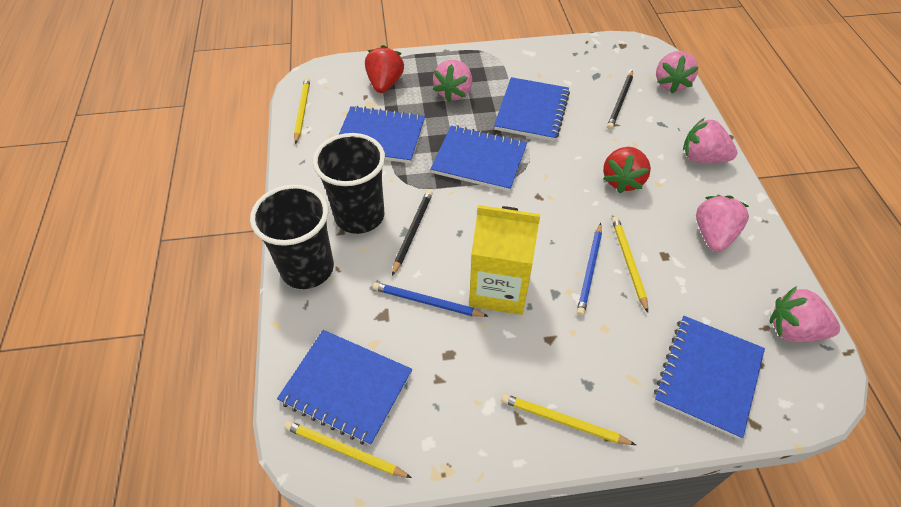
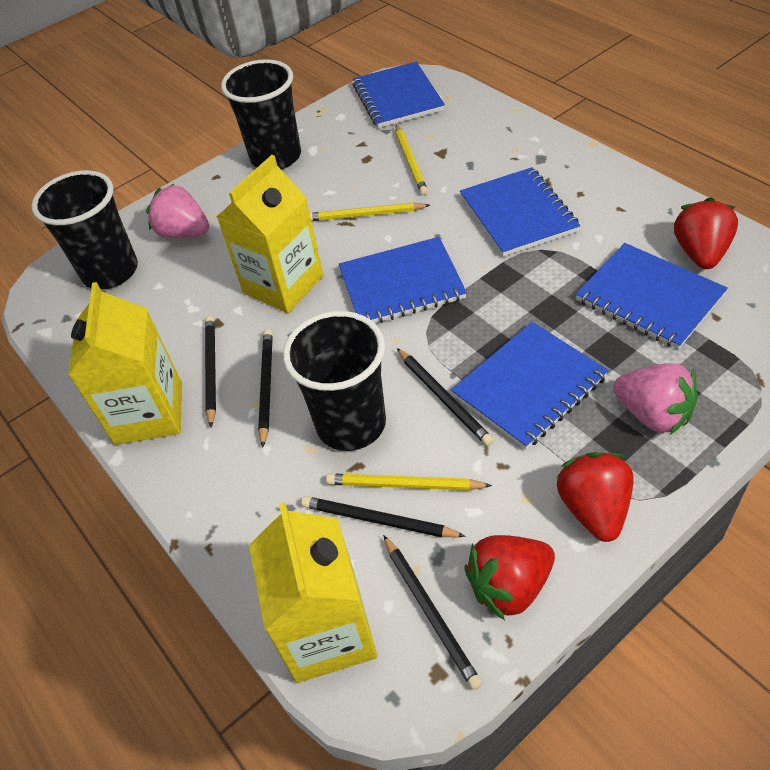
black cup: 2 -> 3
black pencil: 2 -> 5
blue pencil: 2 -> 0
pink strawberry: 5 -> 2
red strawberry: 2 -> 3
yellow carton: 1 -> 3
yellow pencil: 4 -> 3

